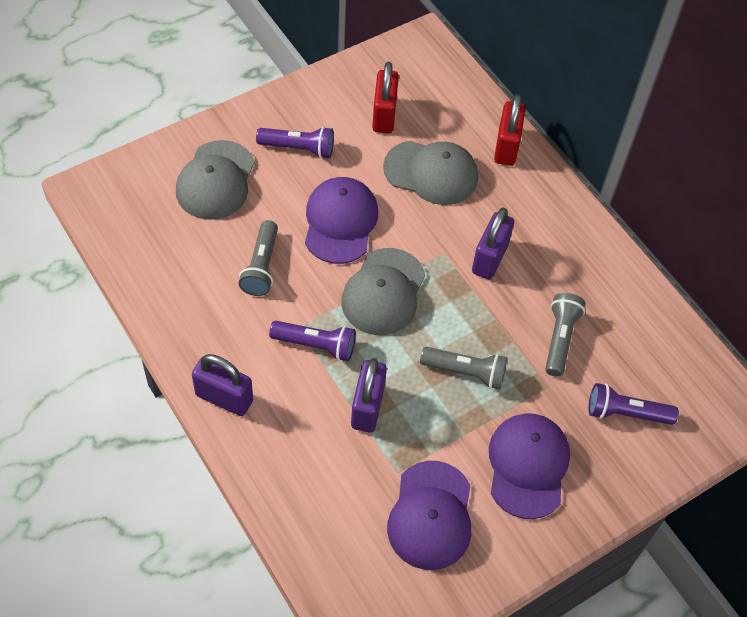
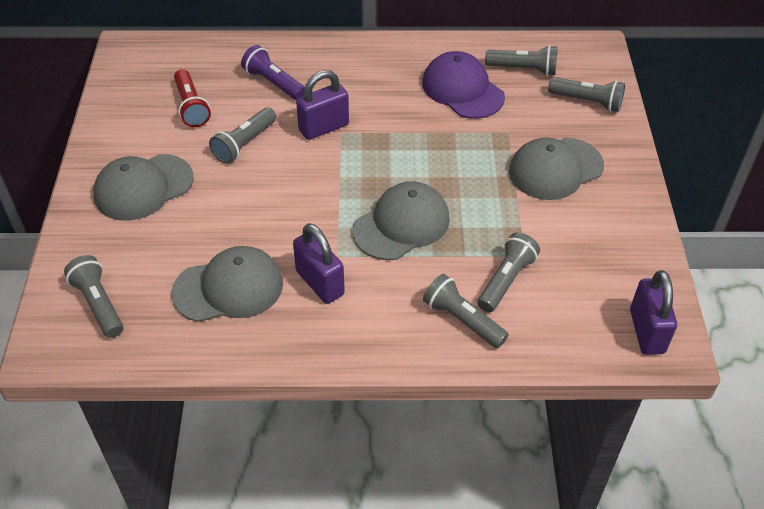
grey cap: 3 -> 4
grey flashlight: 3 -> 6
purple cap: 3 -> 1
purple flashlight: 3 -> 1
red flashlight: 0 -> 1
red padlock: 2 -> 0

